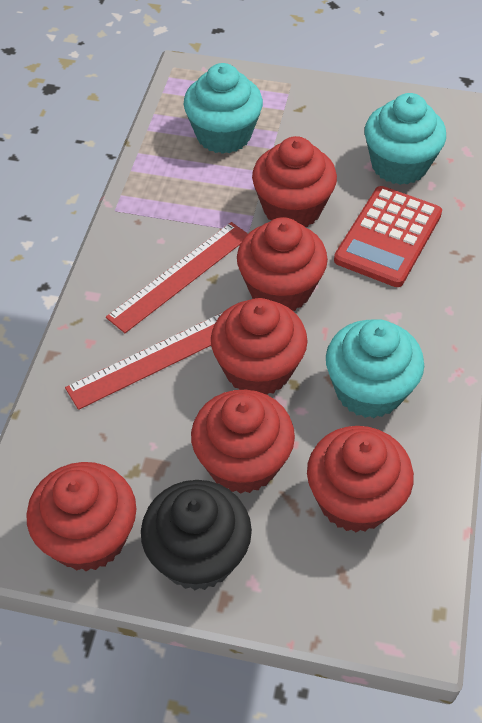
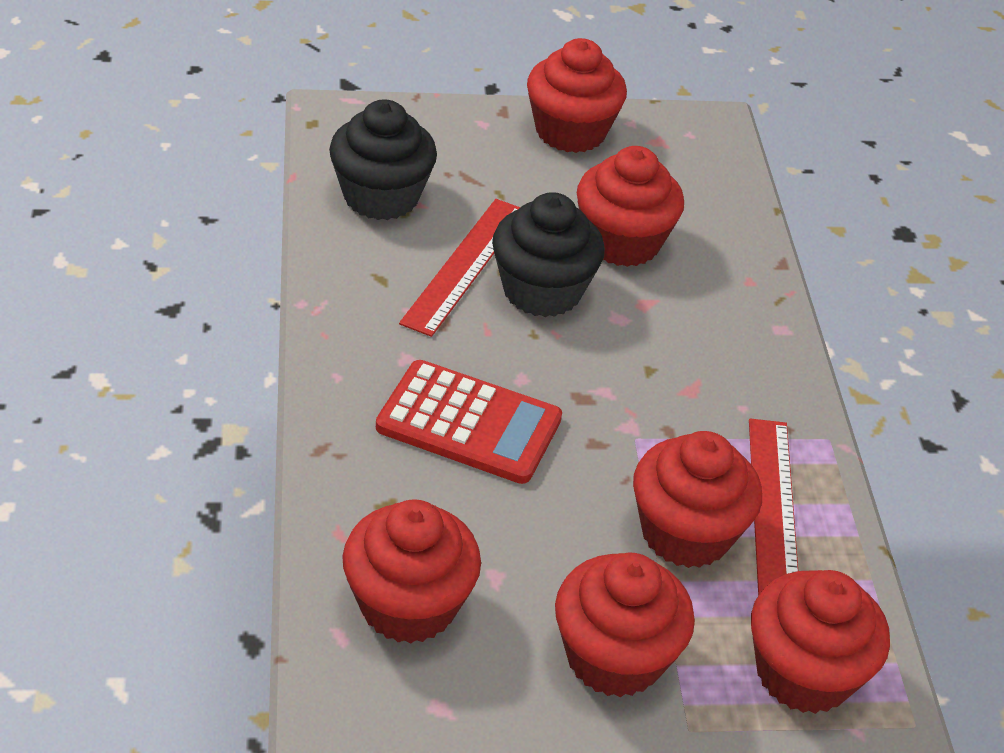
black cupcake: 1 -> 2
turquoise cupcake: 3 -> 0

